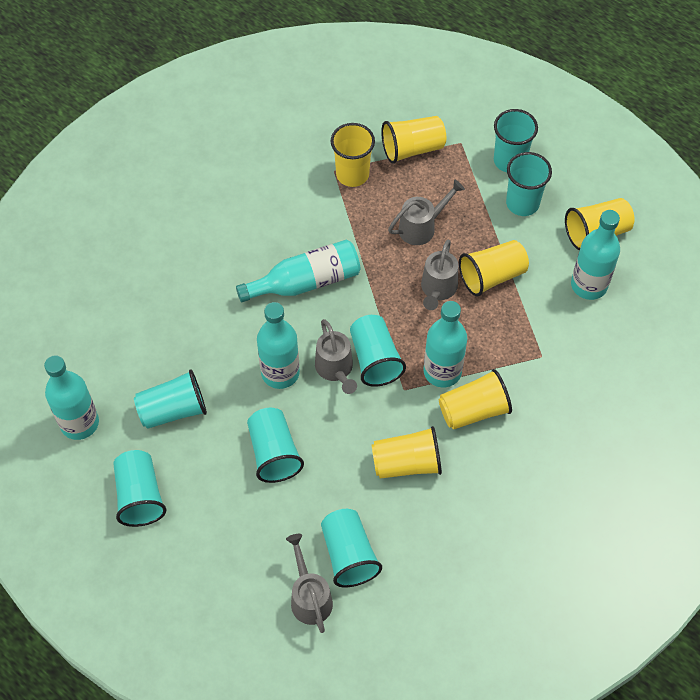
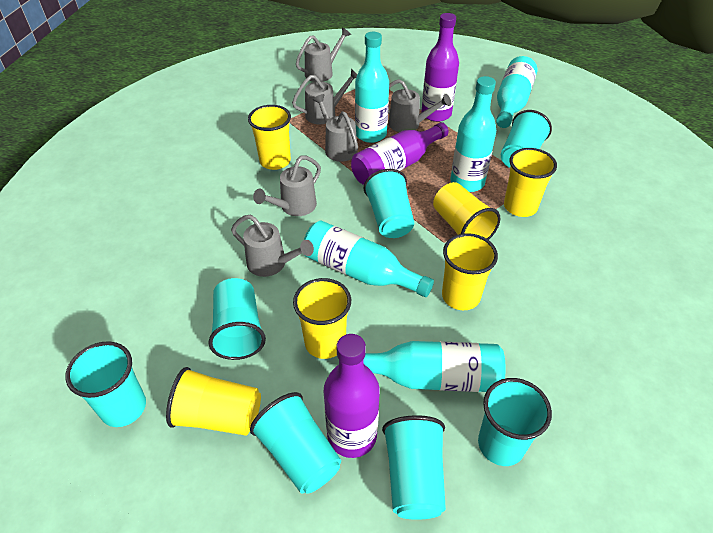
grey watering can: 4 -> 6
purple bottle: 0 -> 3

